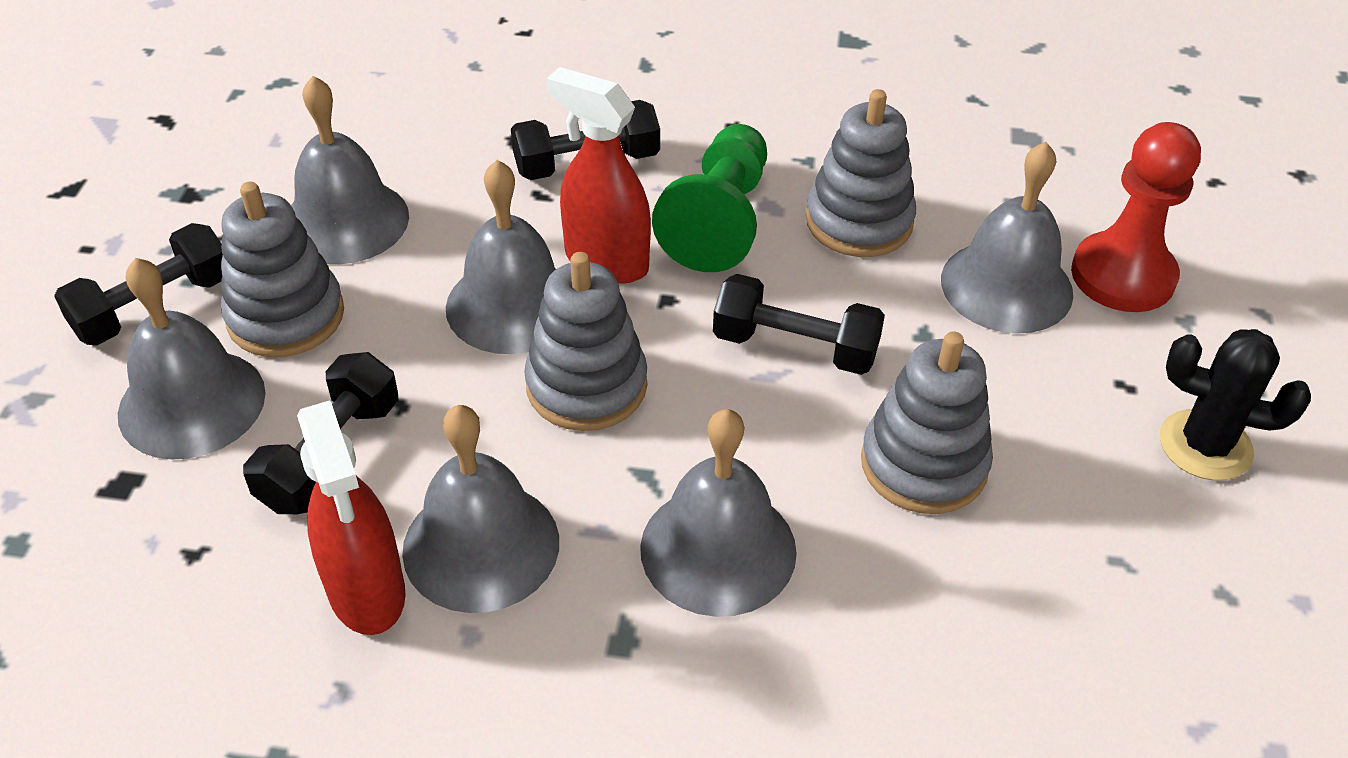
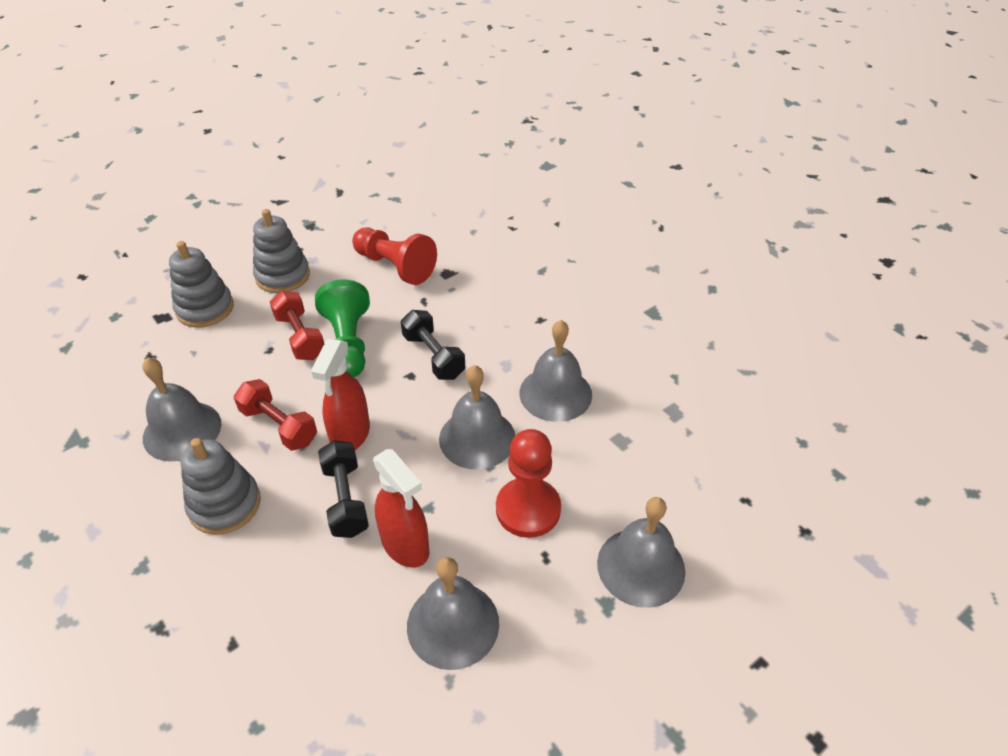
black cactus: 1 -> 0
black dumbbell: 4 -> 2
grey bell: 6 -> 5
grey stacking toy: 4 -> 3
red dumbbell: 0 -> 2
red pawn: 1 -> 2

